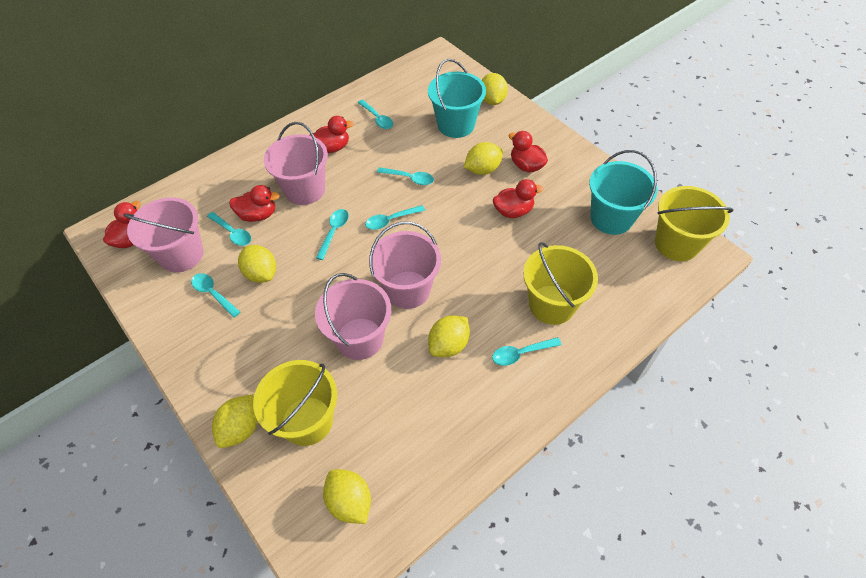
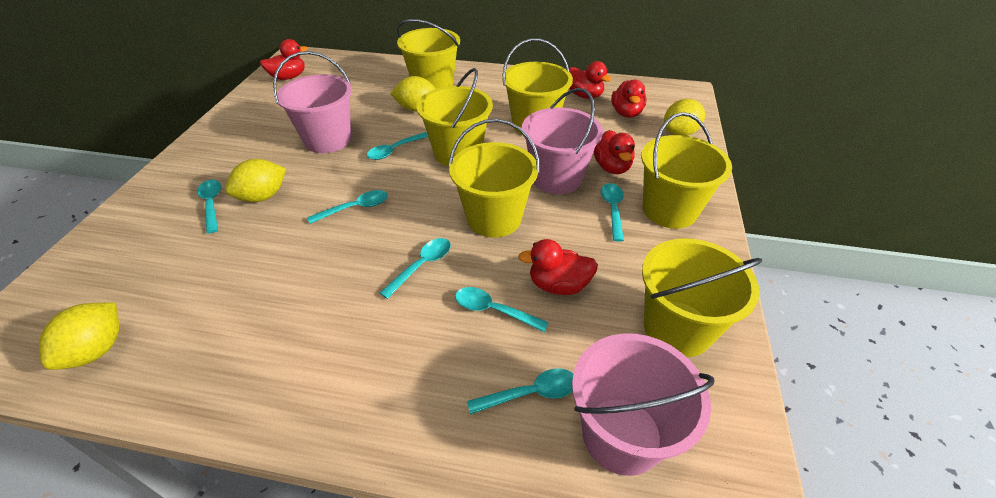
pink bucket: 4 -> 3
turquoise bucket: 2 -> 0
yellow bucket: 3 -> 6
yellow lemon: 6 -> 4

